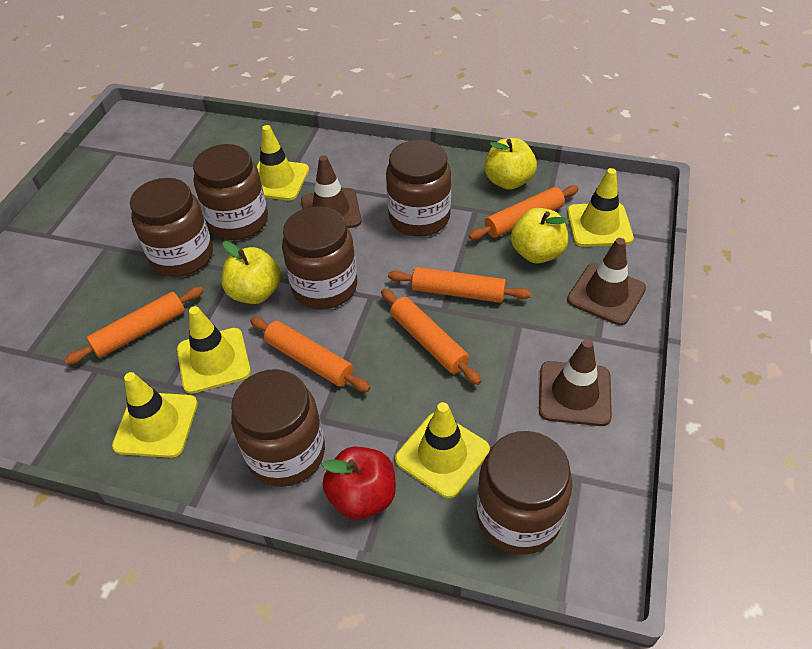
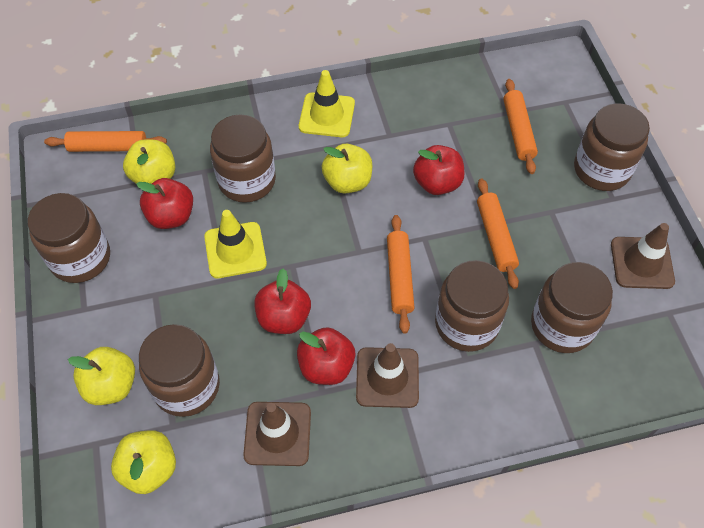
orange rolling pin: 5 -> 4
red apple: 1 -> 4
yellow apple: 3 -> 4
yellow traffic cone: 5 -> 2

